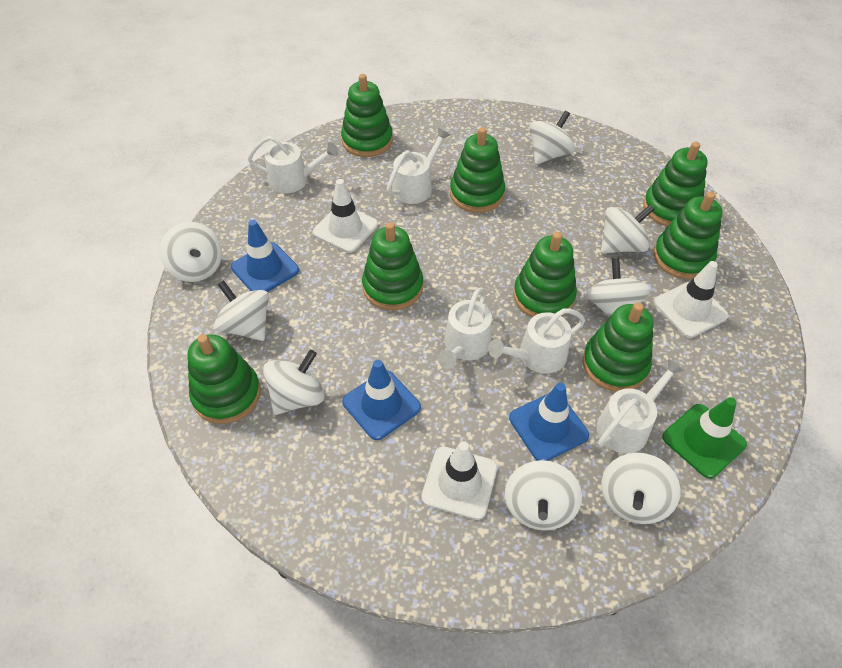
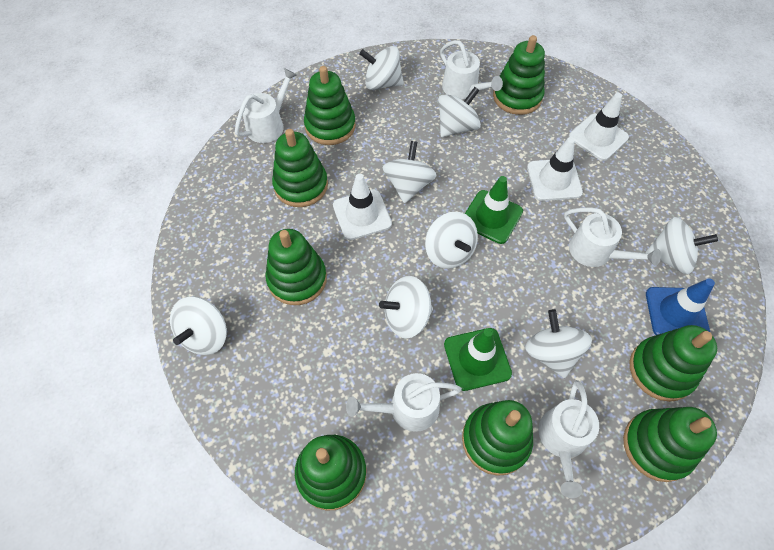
blue traffic cone: 3 -> 1
green traffic cone: 1 -> 2

